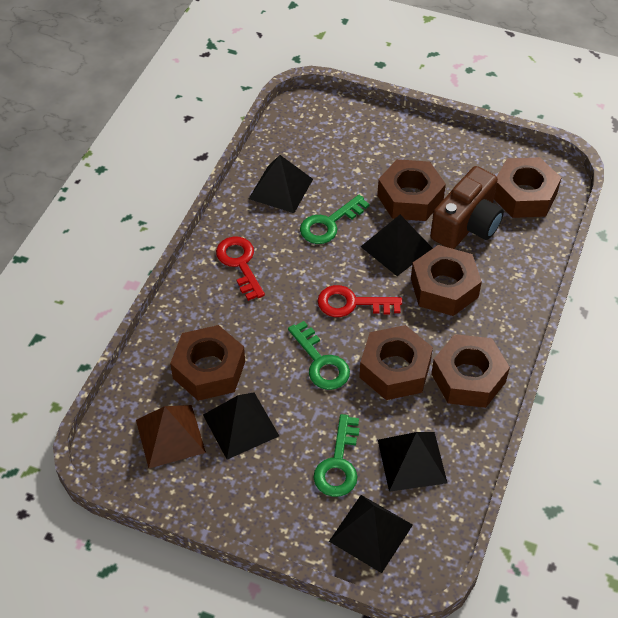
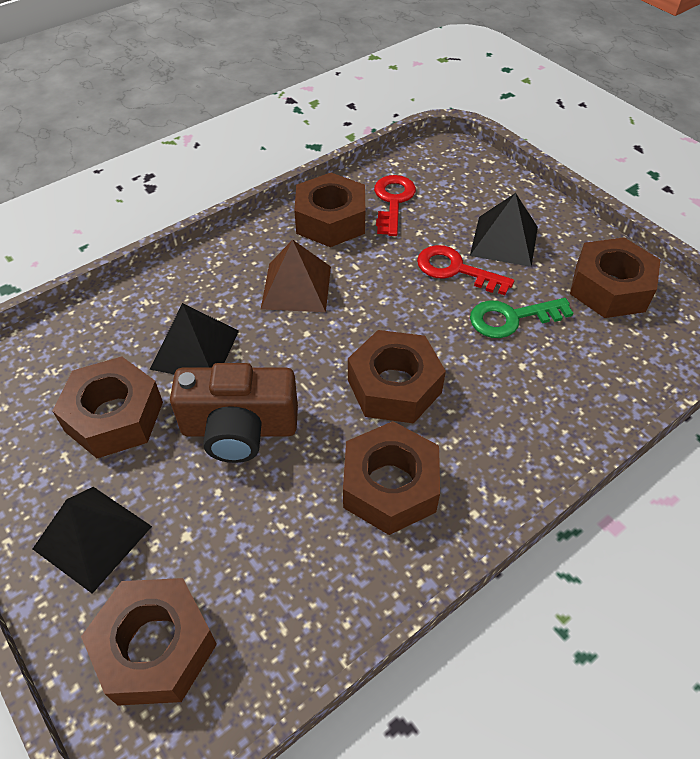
black pyramid: 5 -> 3
green key: 3 -> 1

